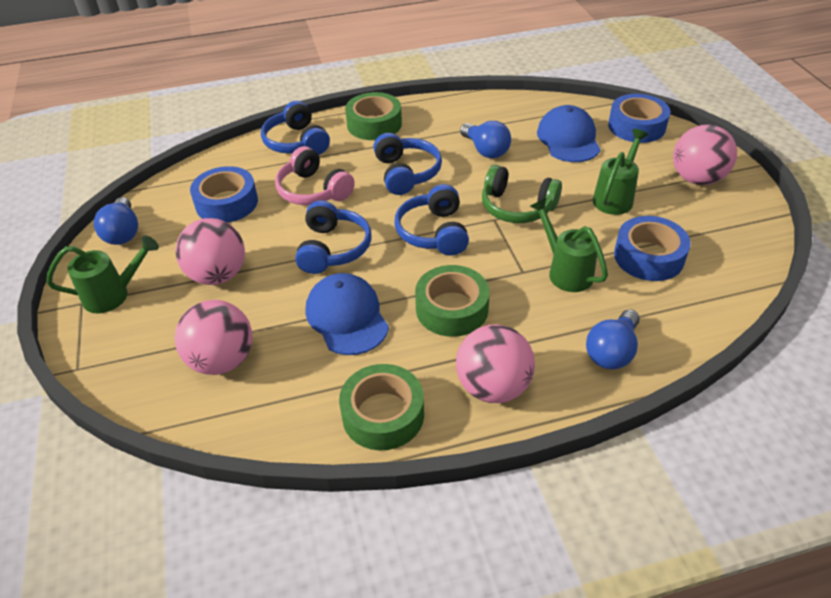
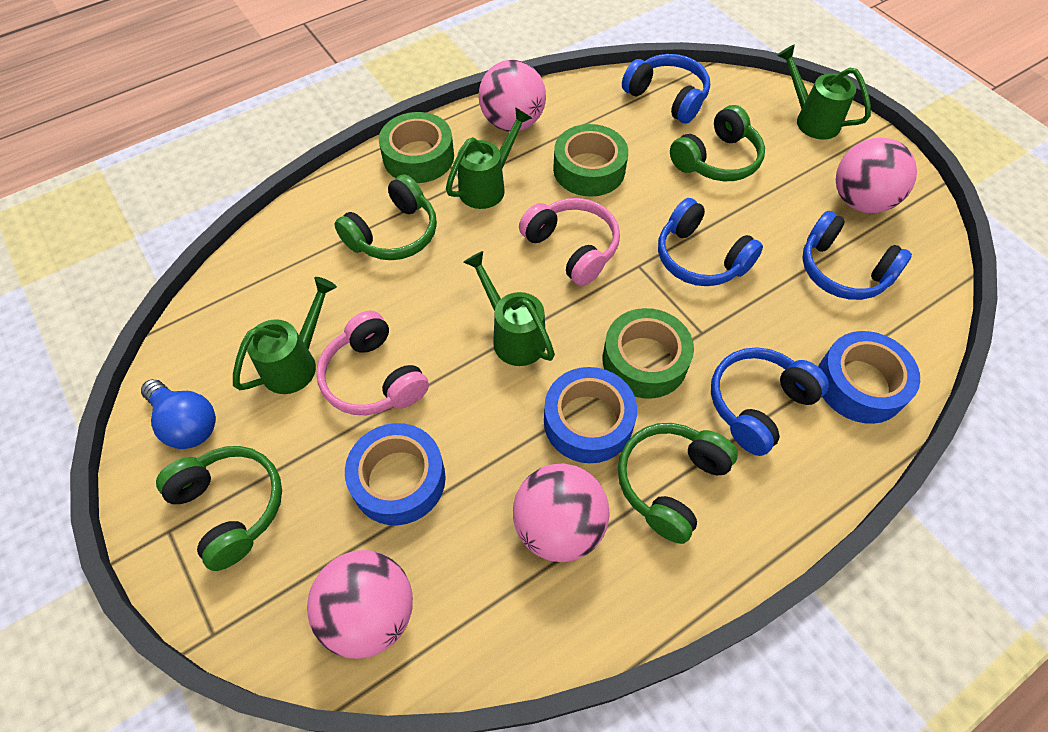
blue cap: 2 -> 0
blue light bulb: 3 -> 1
green headphones: 1 -> 4
green watering can: 3 -> 4
pink headphones: 1 -> 2

